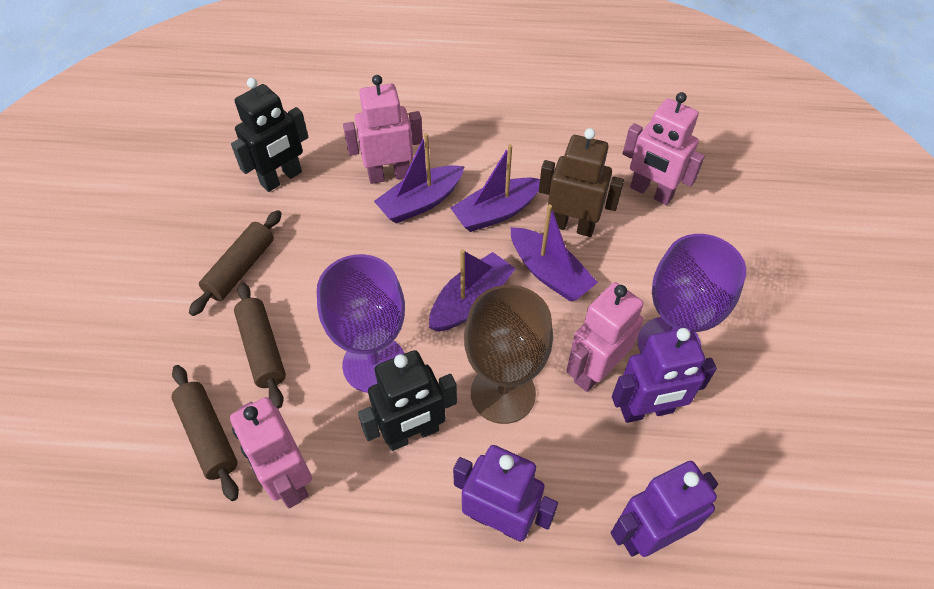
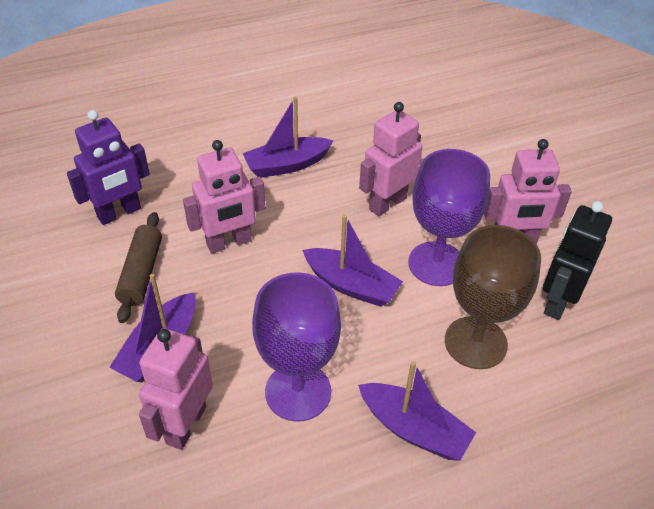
black robot: 2 -> 1
brown robot: 1 -> 0
brown rolling pin: 3 -> 1
purple robot: 3 -> 1

